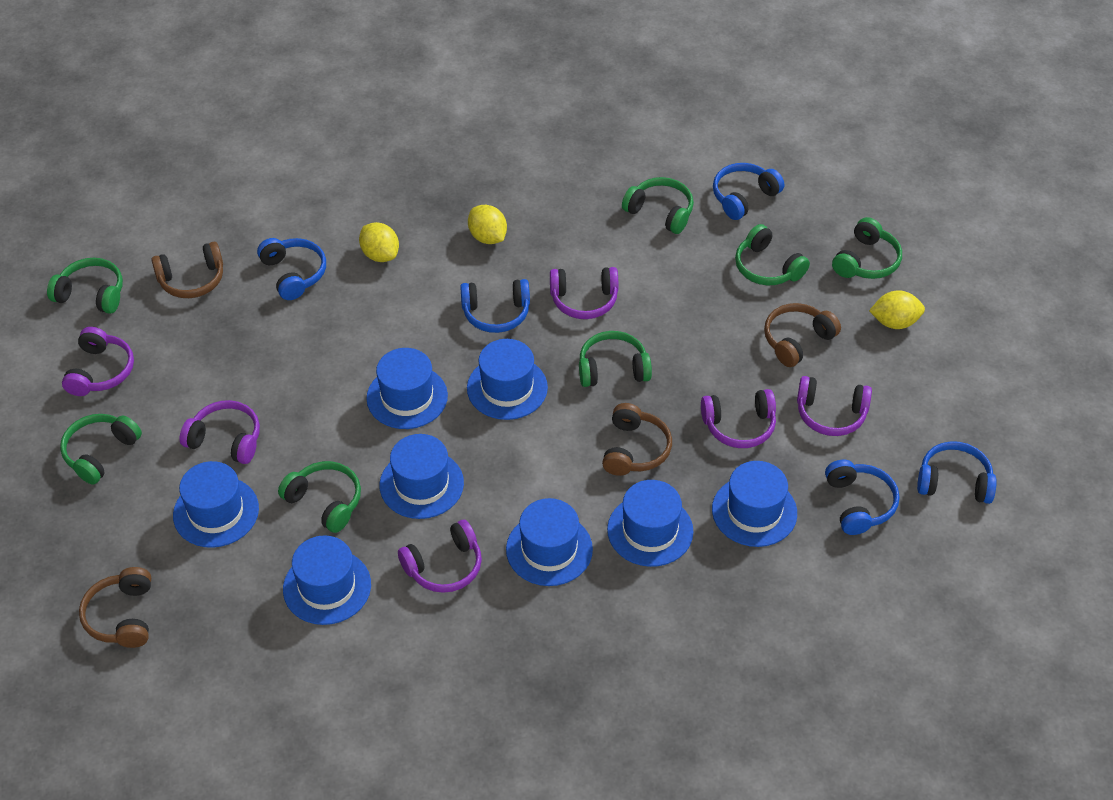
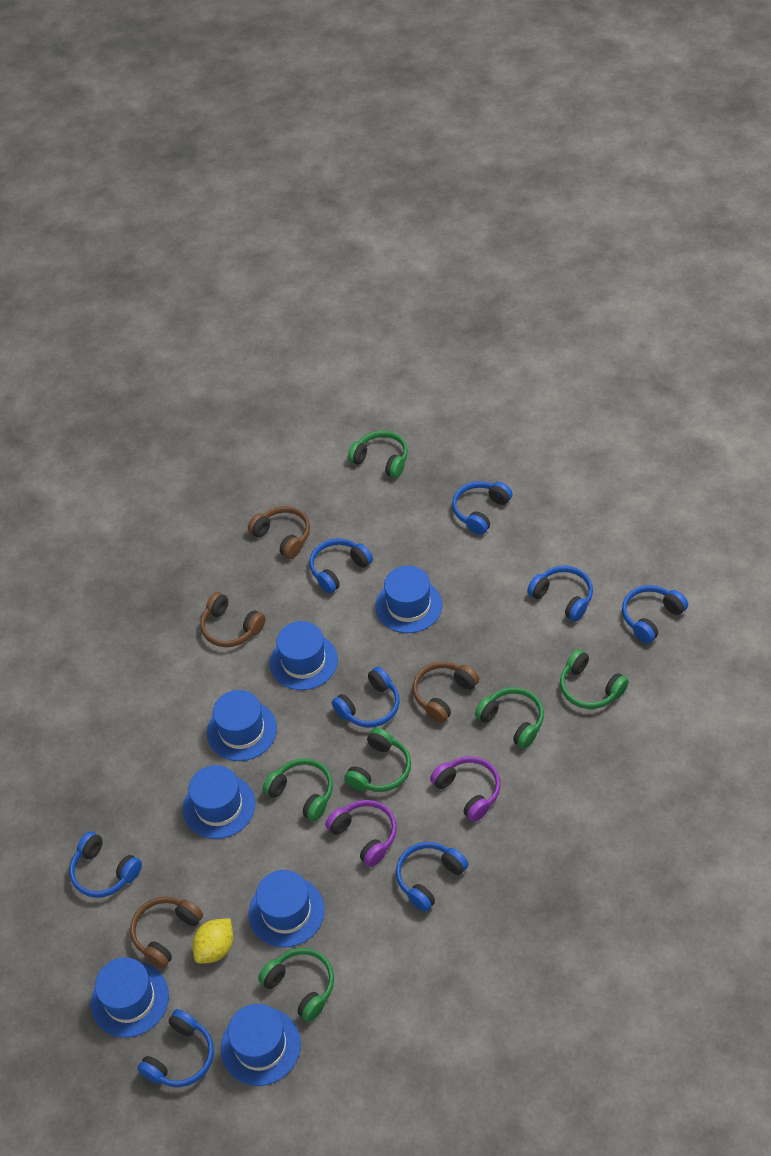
blue hat: 8 -> 7
blue headphones: 5 -> 8
green headphones: 7 -> 6
purple headphones: 6 -> 2
yellow lemon: 3 -> 1

